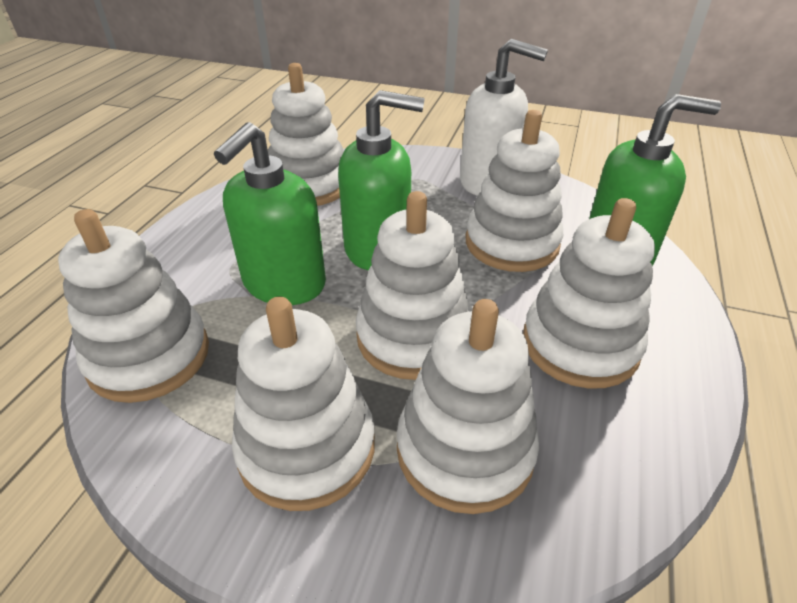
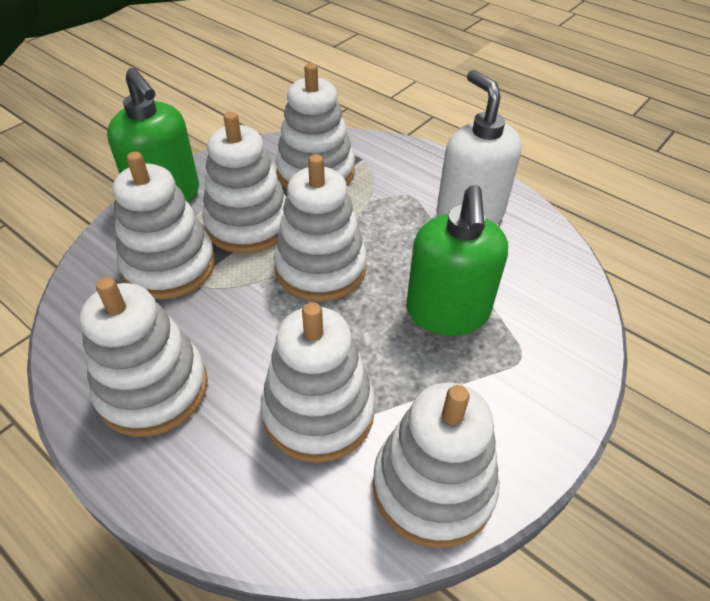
green soap dispenser: 3 -> 2

